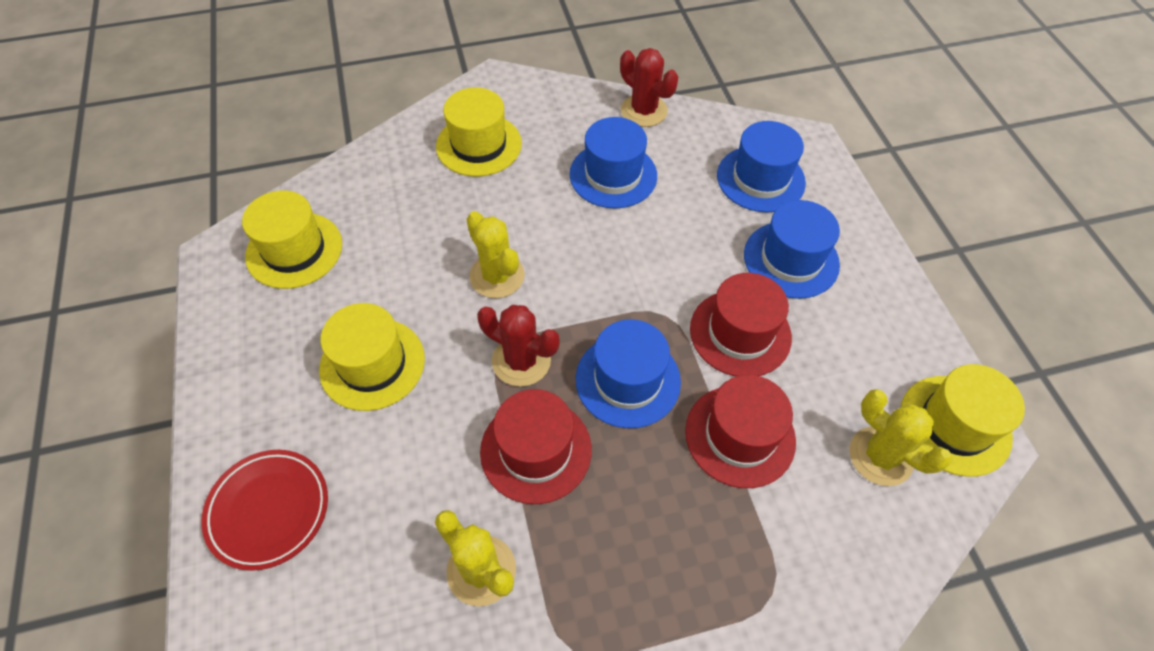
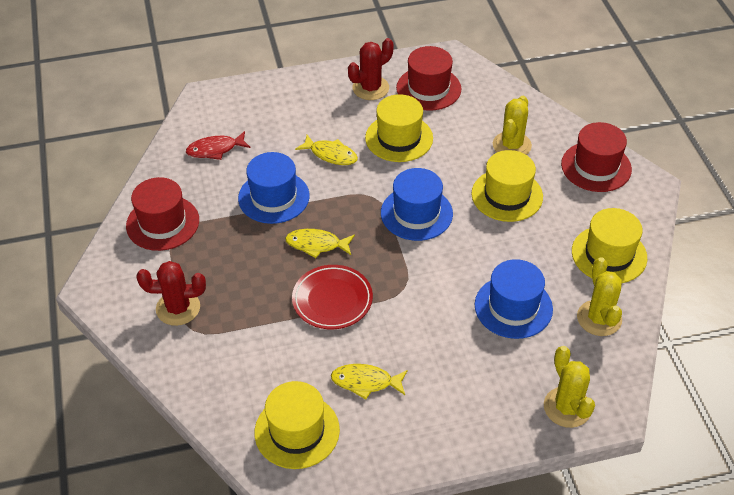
blue hat: 4 -> 3
red fish: 0 -> 1
yellow fish: 0 -> 3

